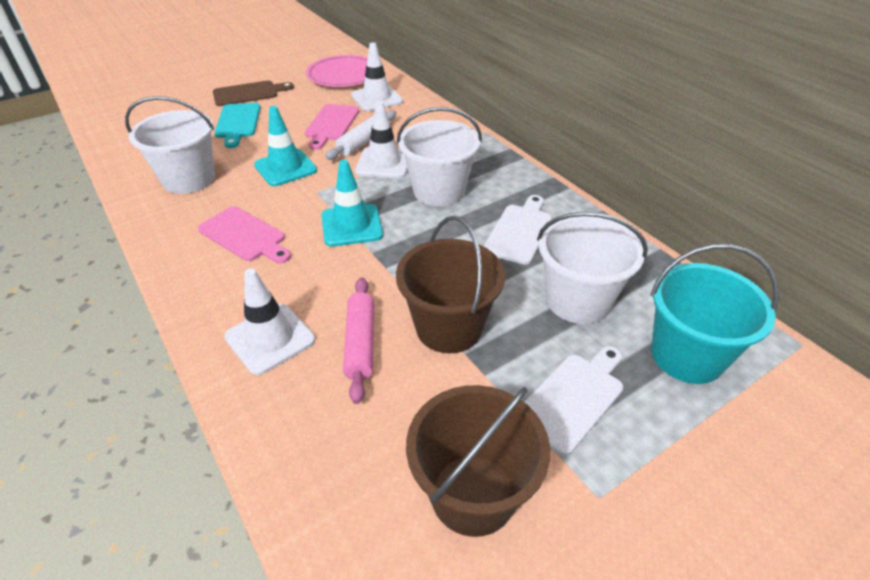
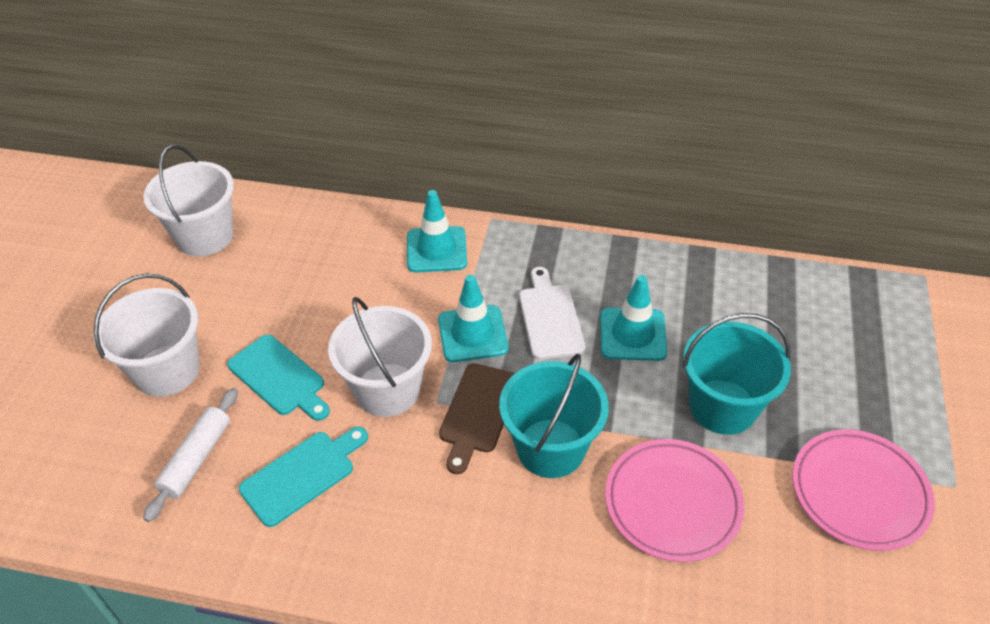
brown bucket: 2 -> 0
pink cutting board: 2 -> 0
pink plate: 1 -> 2
pink rolling pin: 1 -> 0
turquoise bucket: 1 -> 2
turquoise cutting board: 1 -> 2
turquoise traffic cone: 2 -> 3
white cutting board: 2 -> 1
white traffic cone: 3 -> 0

